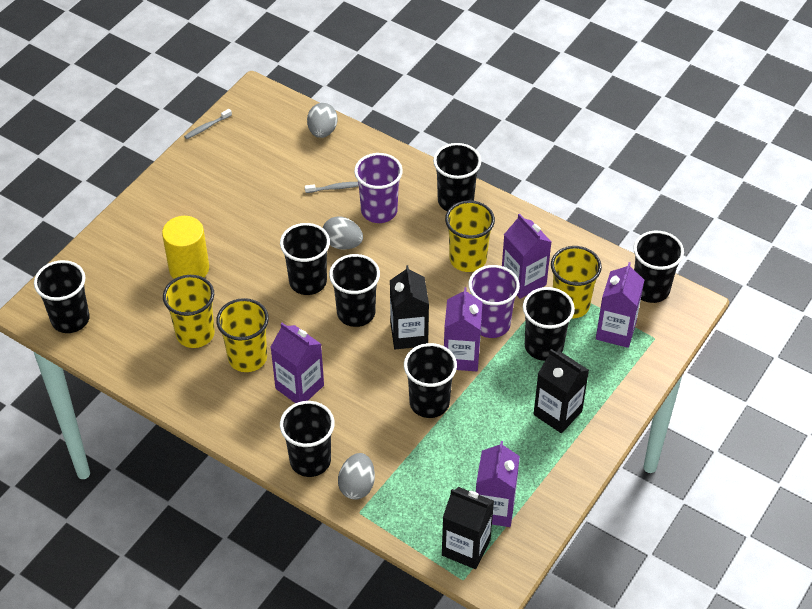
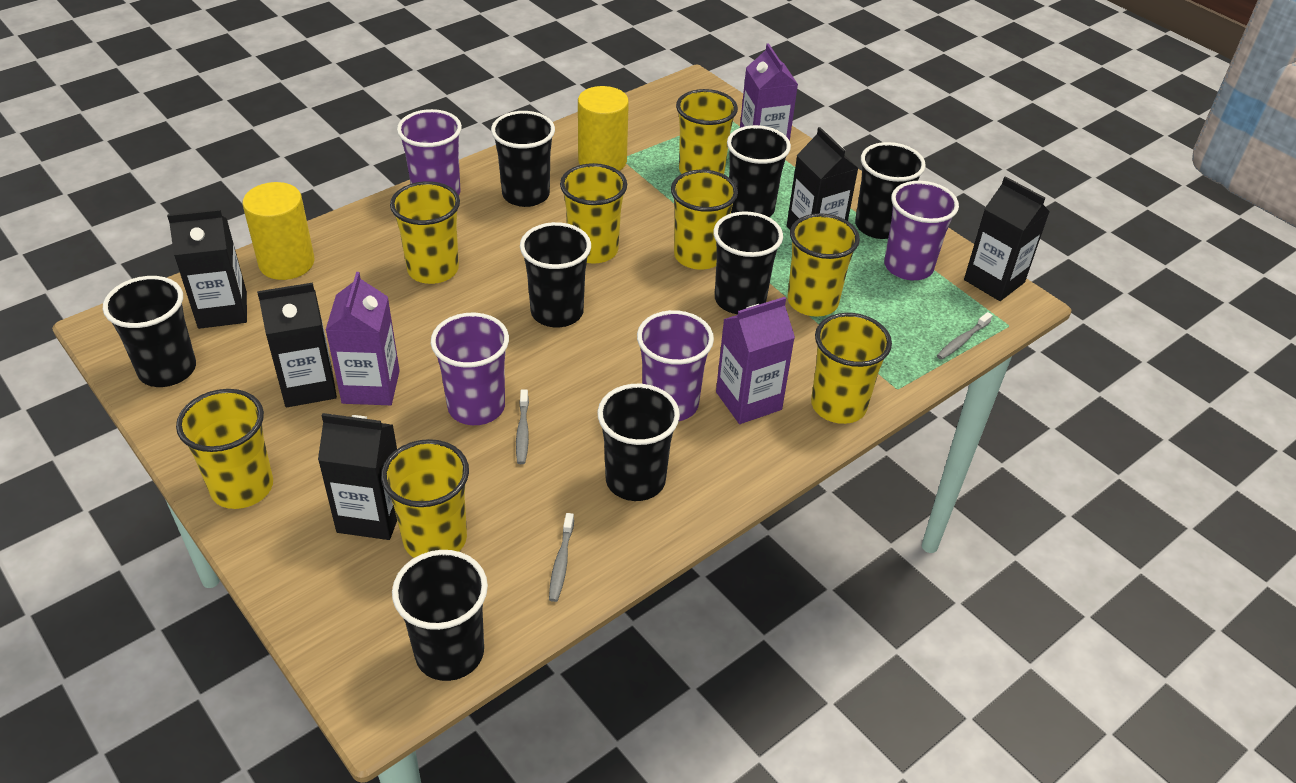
black carton: 3 -> 5
grey egg: 3 -> 0
grey toothbrush: 2 -> 3
purple carton: 5 -> 3
purple cup: 2 -> 4
yellow cup: 4 -> 8
yellow cylinder: 1 -> 2

